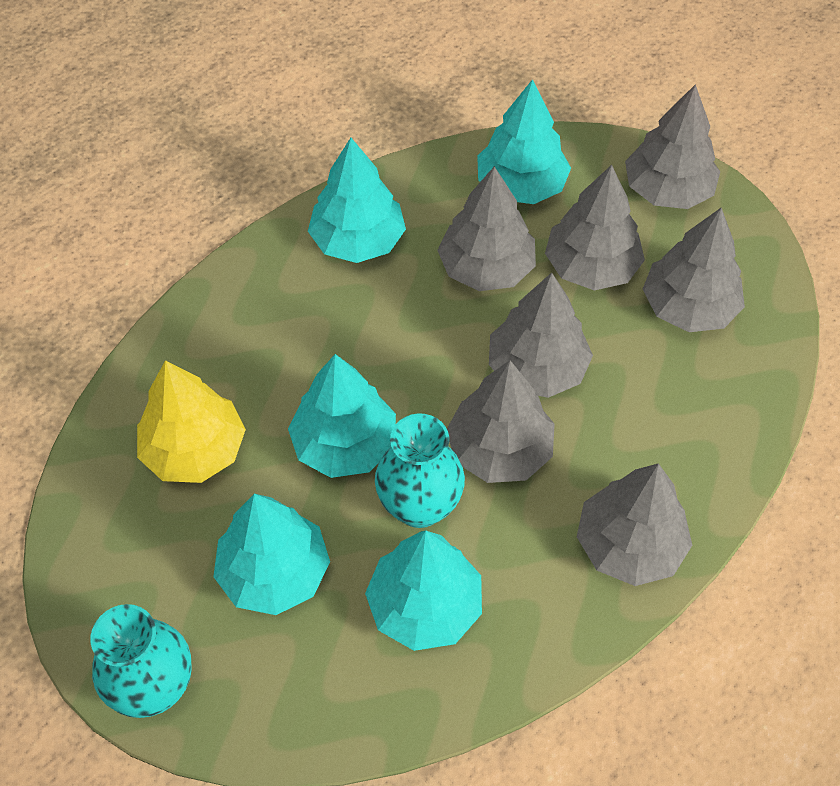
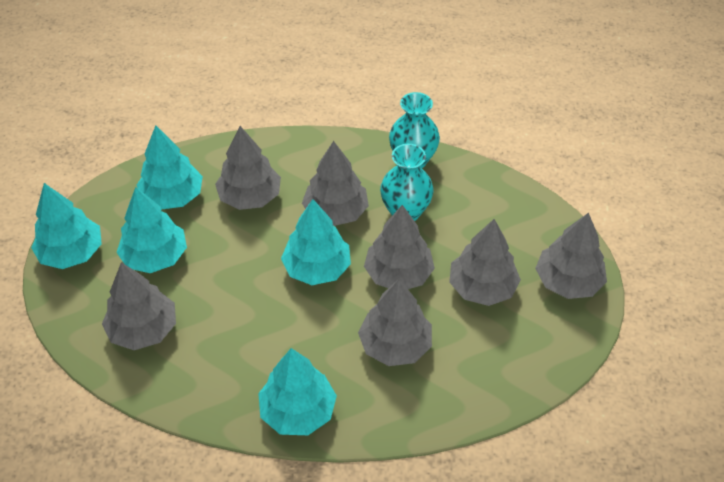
yellow tree: 1 -> 0

